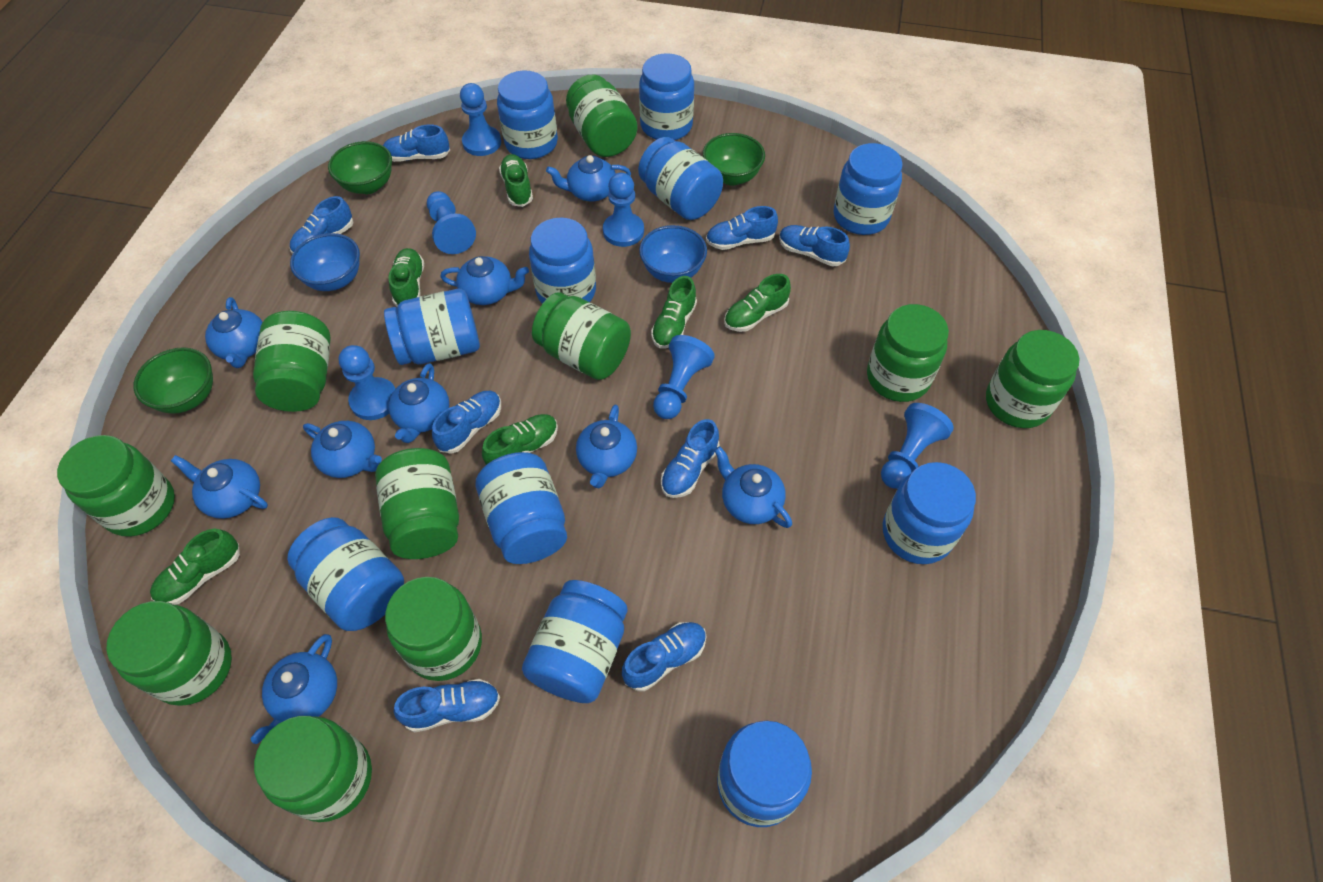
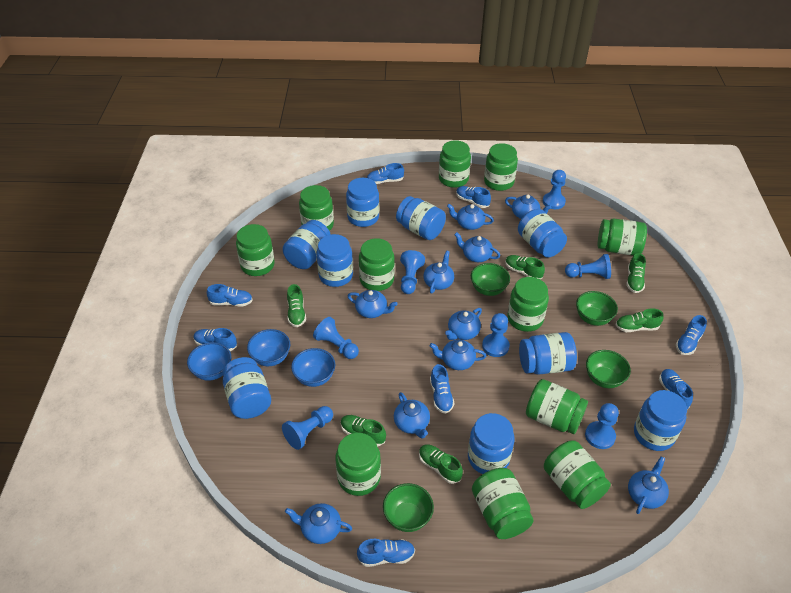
blue bowl: 2 -> 3
blue jar: 11 -> 9
blue pawn: 6 -> 7
blue teapot: 9 -> 10
green bowl: 3 -> 4
green jar: 10 -> 11

